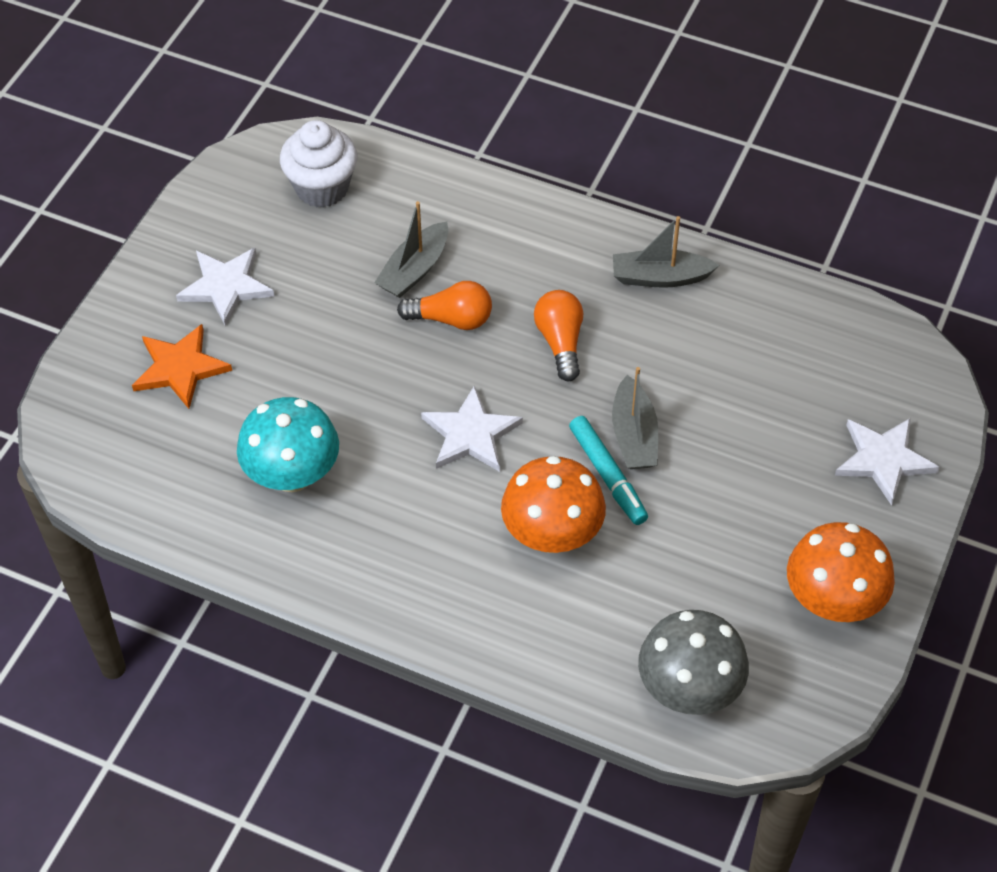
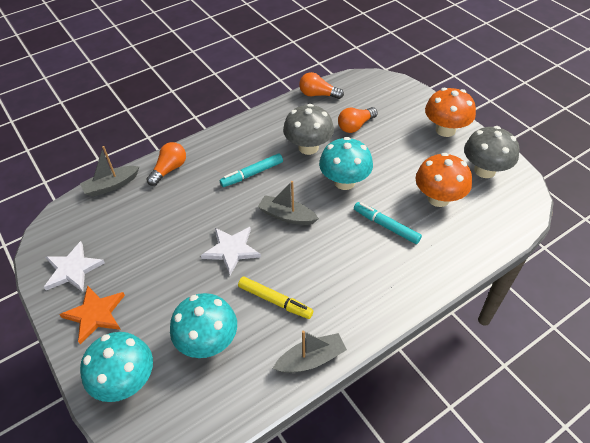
grey mushroom: 1 -> 2
orange light bulb: 2 -> 3
turquoise marker: 1 -> 2
turquoise mushroom: 1 -> 3
white cupcake: 1 -> 0
white star: 3 -> 2
yellow marker: 0 -> 1

